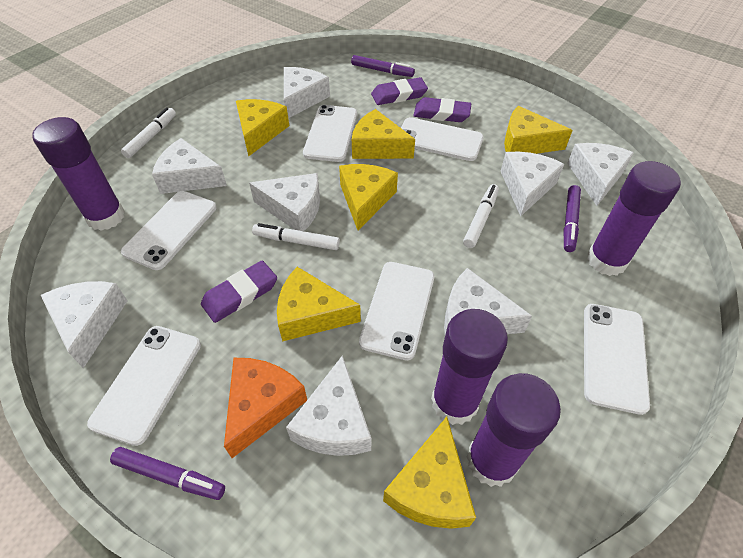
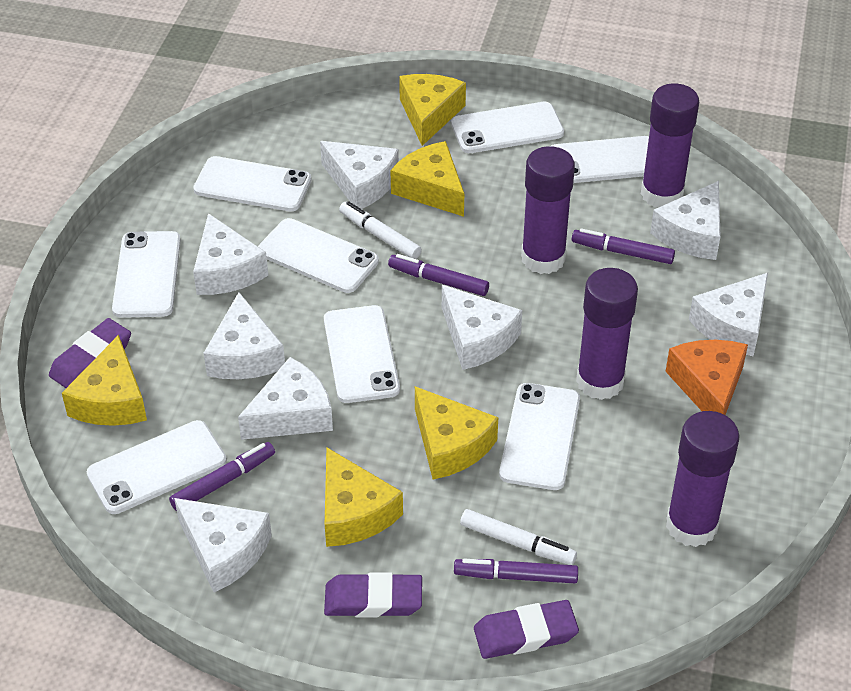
purple marker: 3 -> 4
white marker: 3 -> 2
white phone: 6 -> 8
yellow cheese: 6 -> 5

